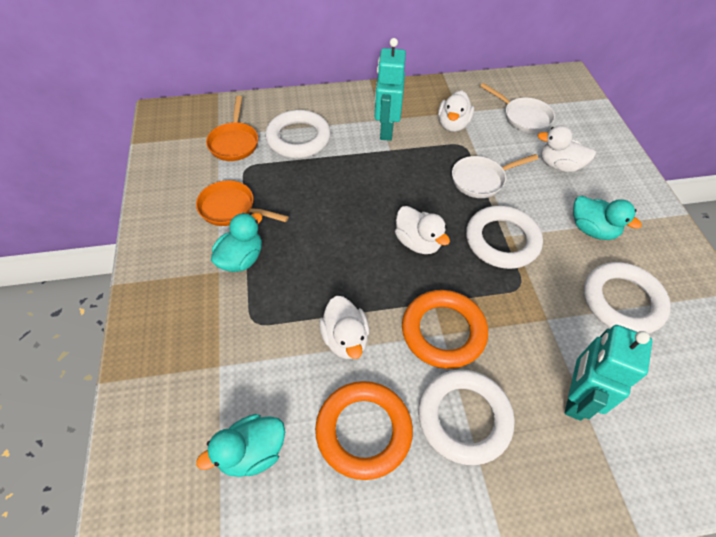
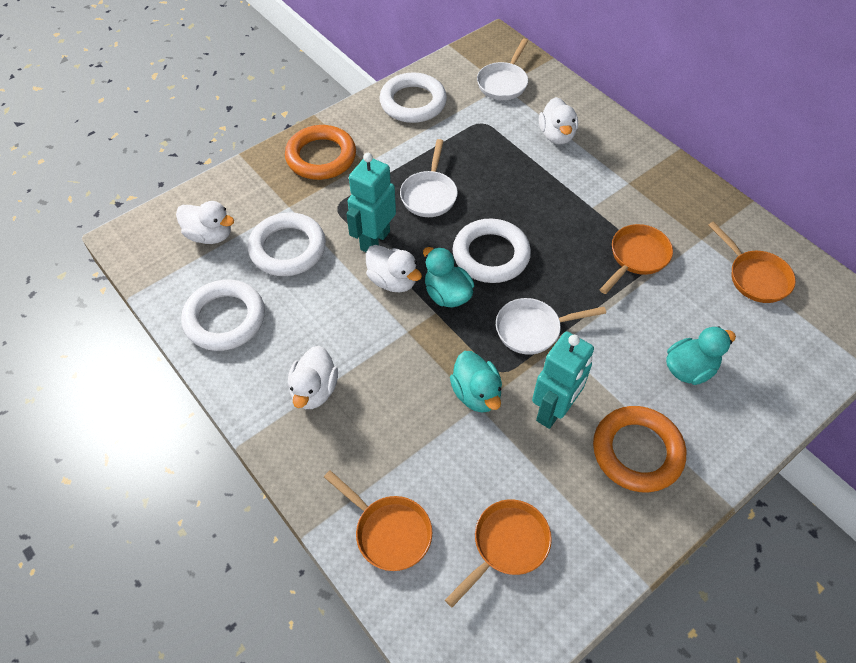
orange pan: 2 -> 4
white pan: 2 -> 3

